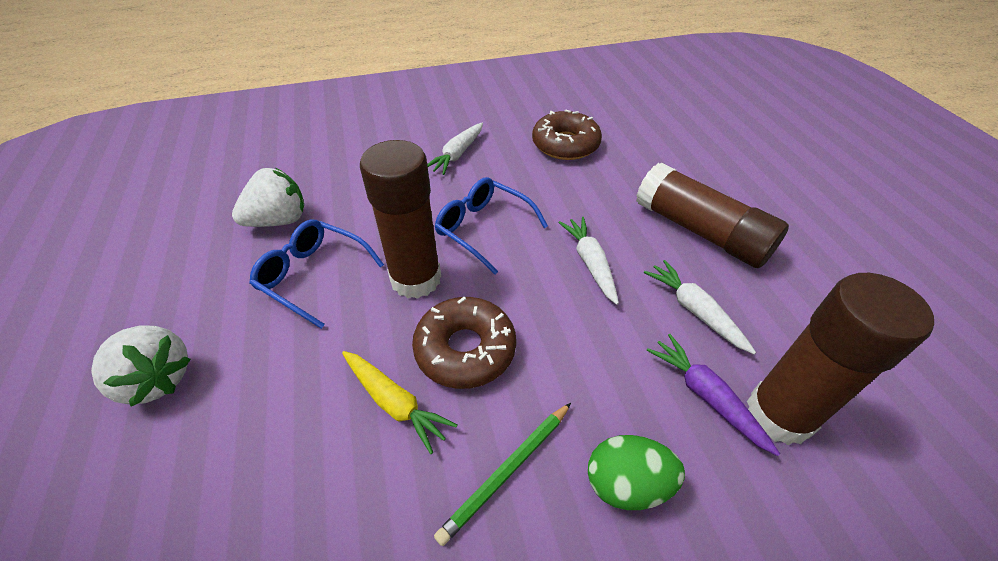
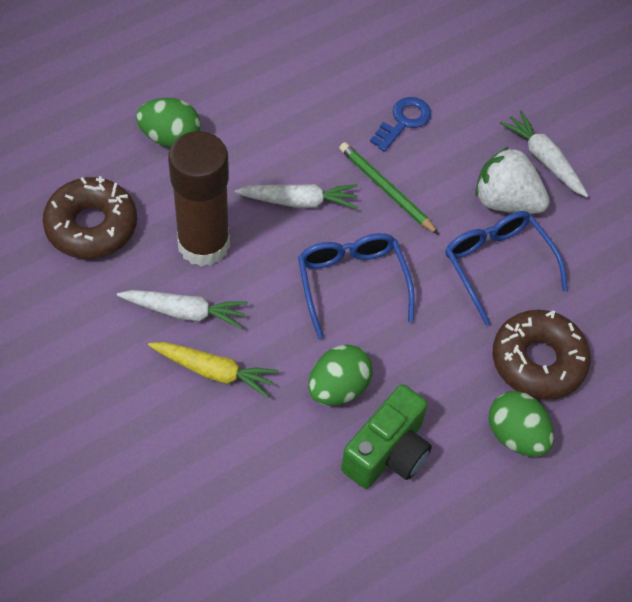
blue key: 0 -> 1
brown glue stick: 3 -> 1
green camera: 0 -> 1
green egg: 1 -> 3
purple carrot: 1 -> 0
white strawberry: 2 -> 1

